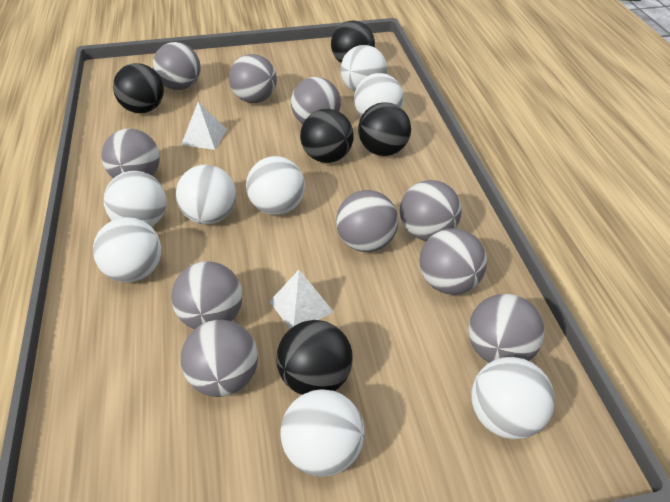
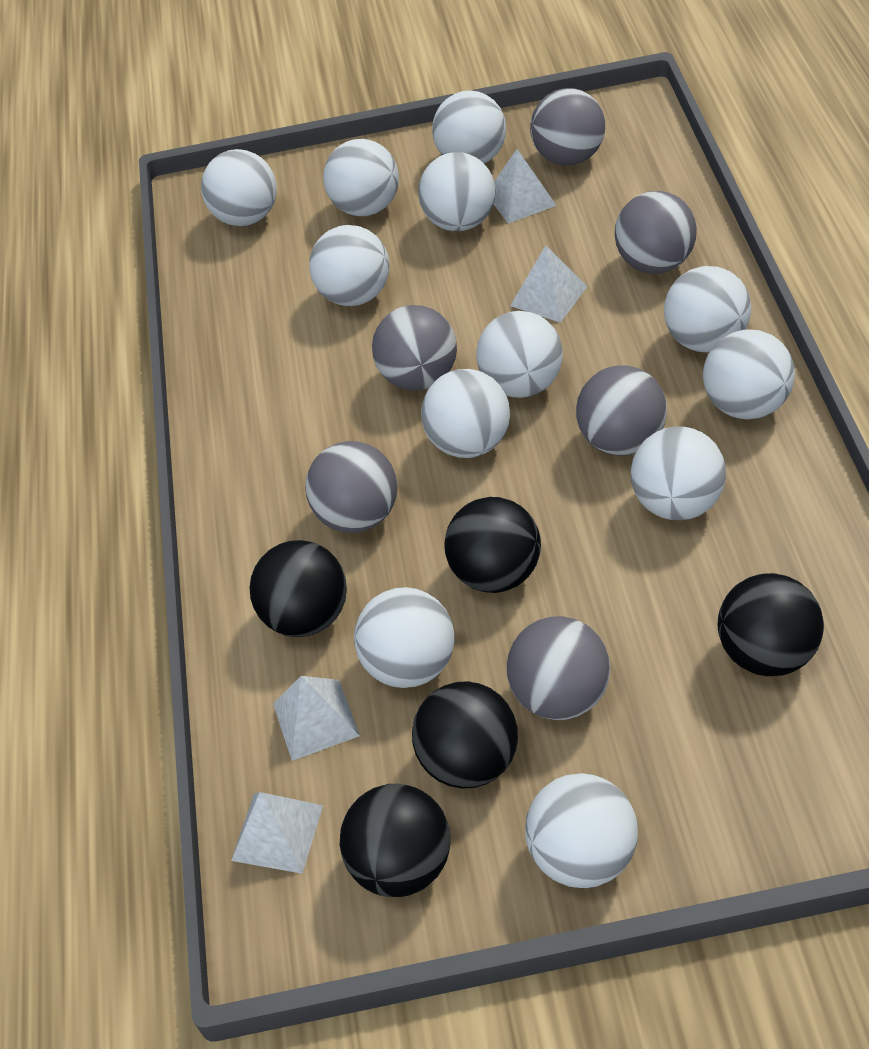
grey ball: 10 -> 6
white ball: 8 -> 12
white pyramid: 2 -> 4

